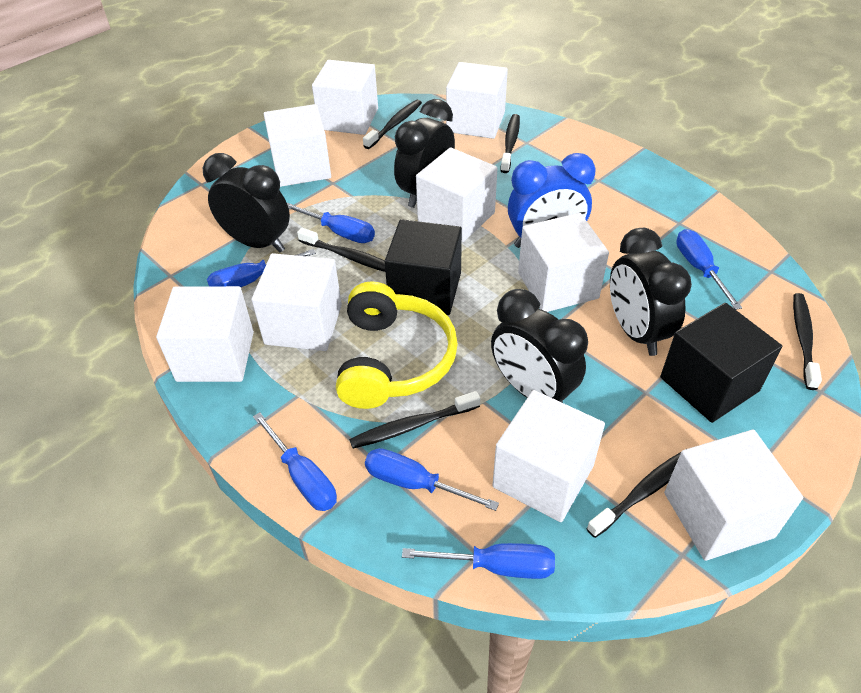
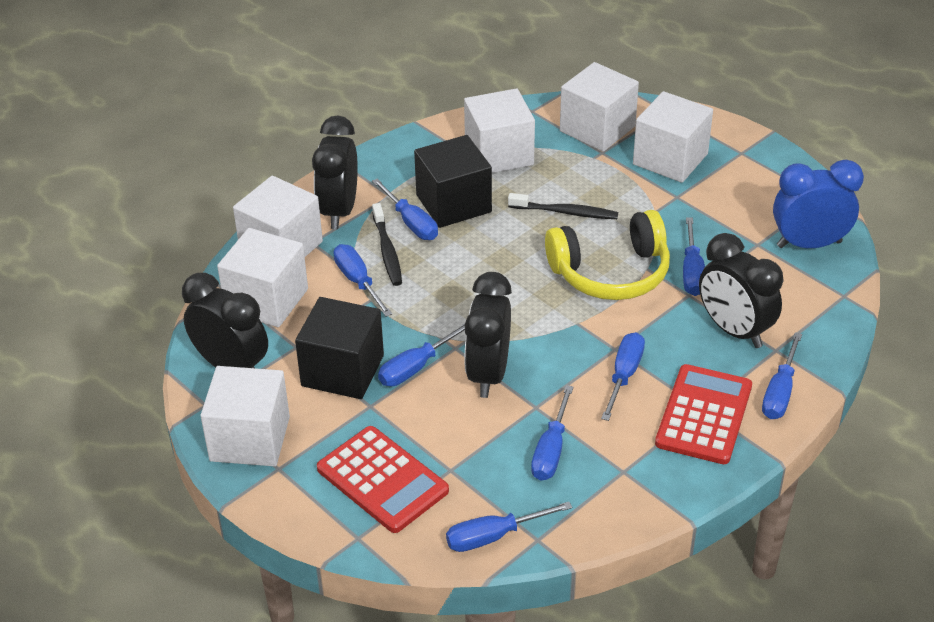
black toothbrush: 6 -> 2
blue screwdriver: 6 -> 8
red calculator: 0 -> 2
white cube: 9 -> 6

